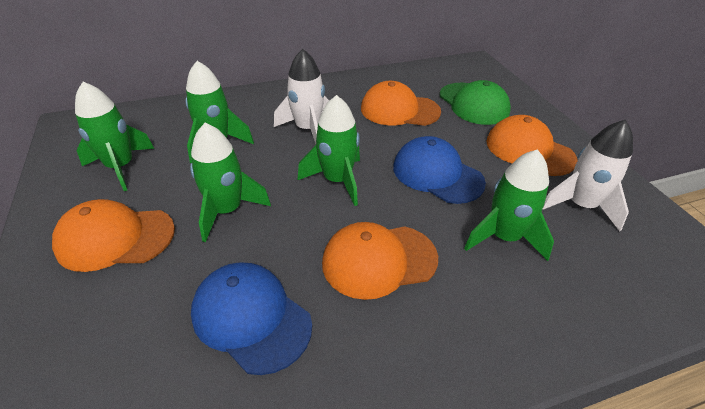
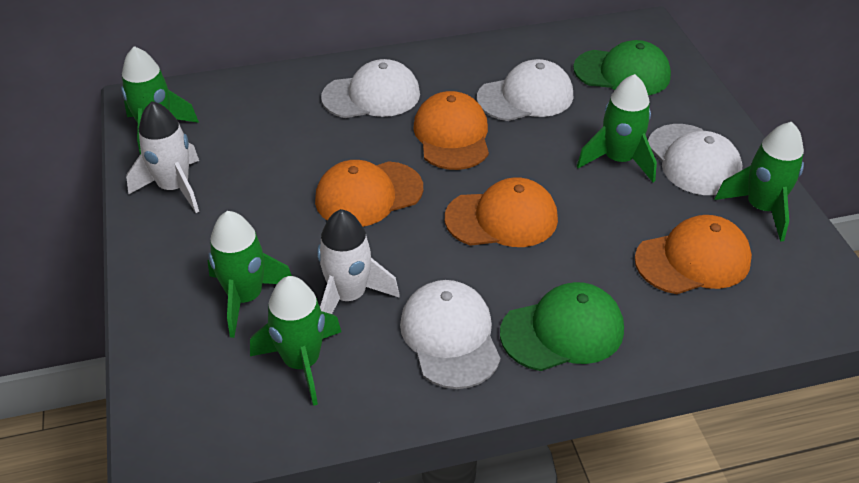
blue cap: 2 -> 0
green cap: 1 -> 2
white cap: 0 -> 4

